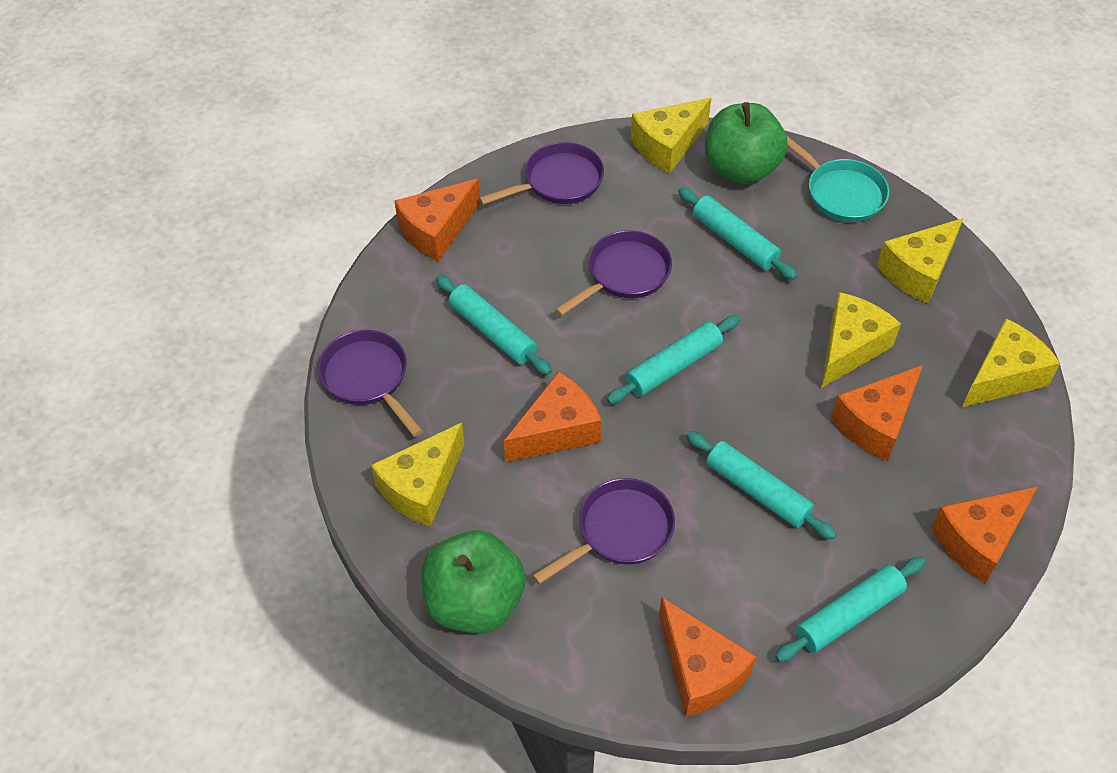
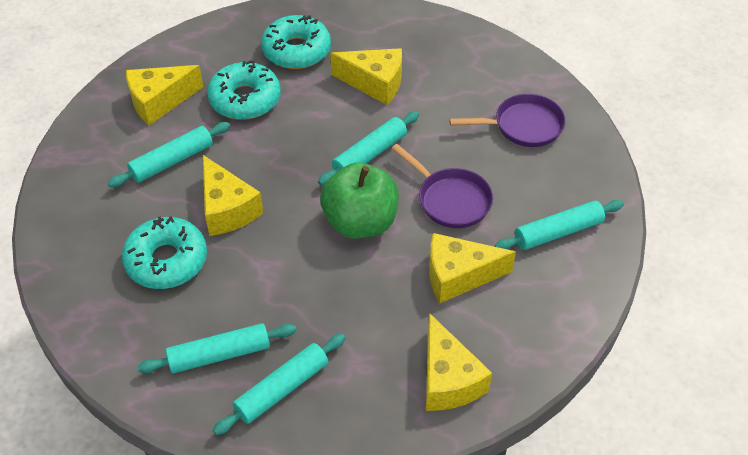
green apple: 2 -> 1
orange cheese: 5 -> 0
purple pan: 4 -> 2
turquoise donut: 0 -> 3
turquoise pan: 1 -> 0

